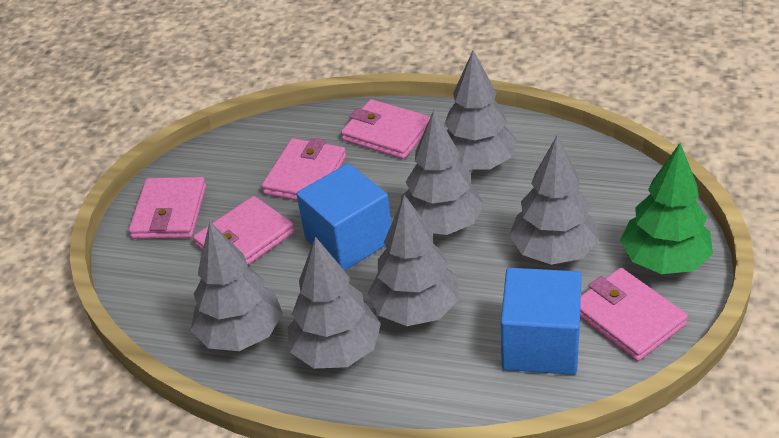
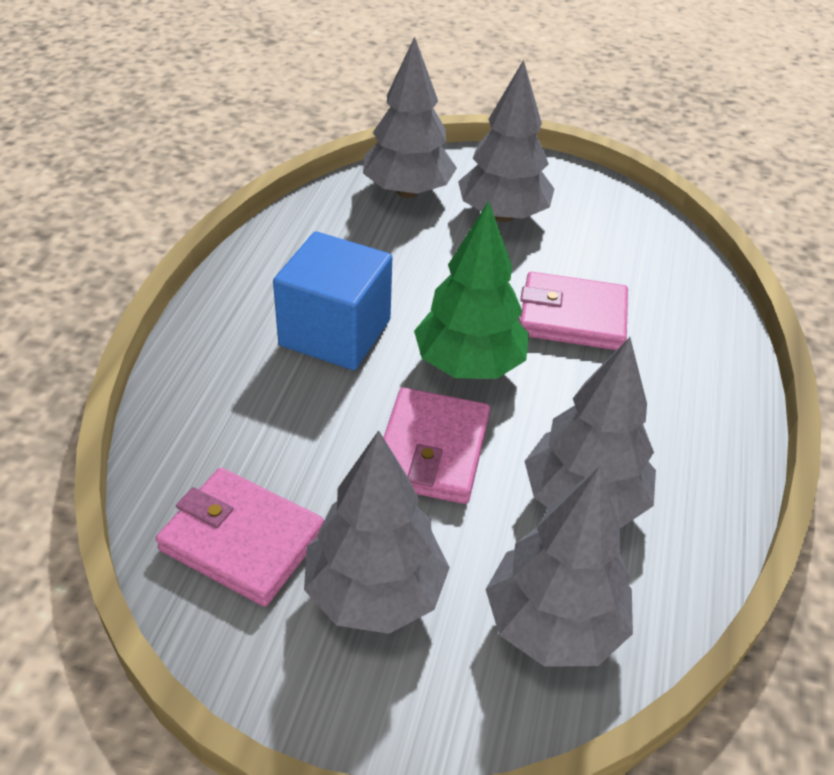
blue cube: 2 -> 1
grey tree: 6 -> 5
pink wallet: 5 -> 3

